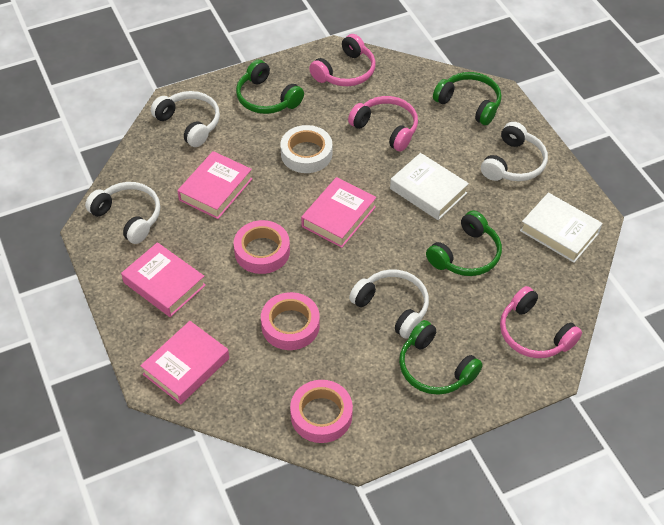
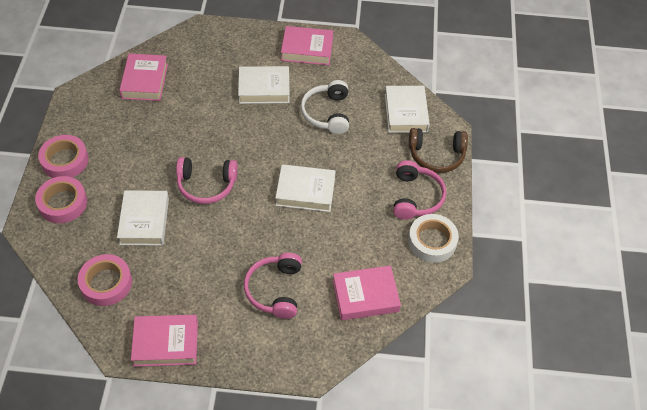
brown headphones: 0 -> 1
green headphones: 4 -> 0
white book: 2 -> 4
white headphones: 4 -> 1

